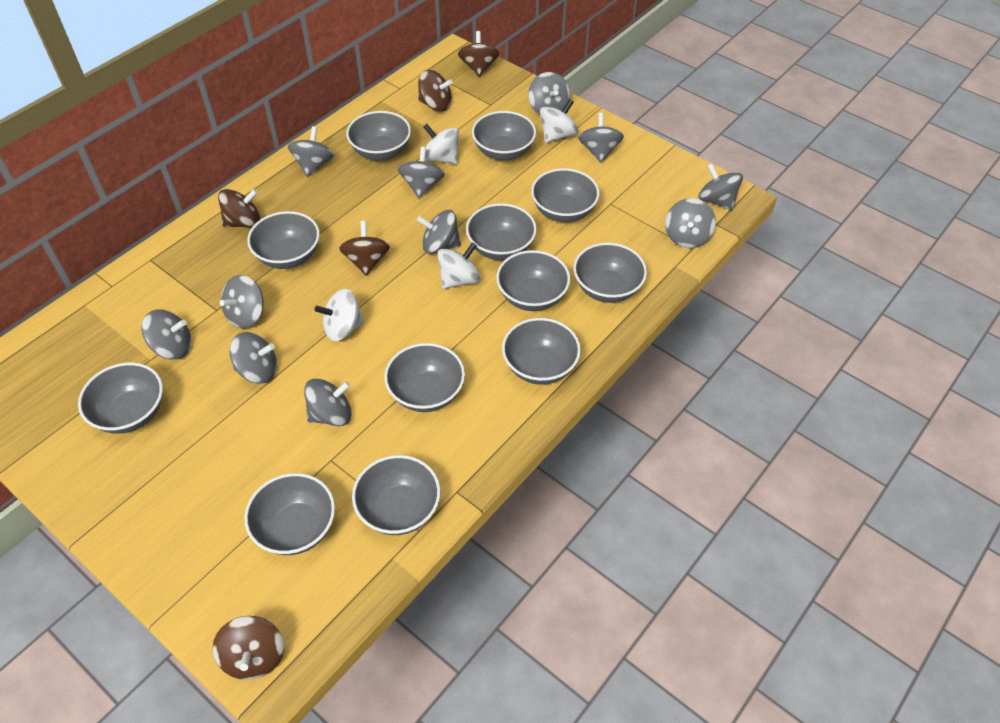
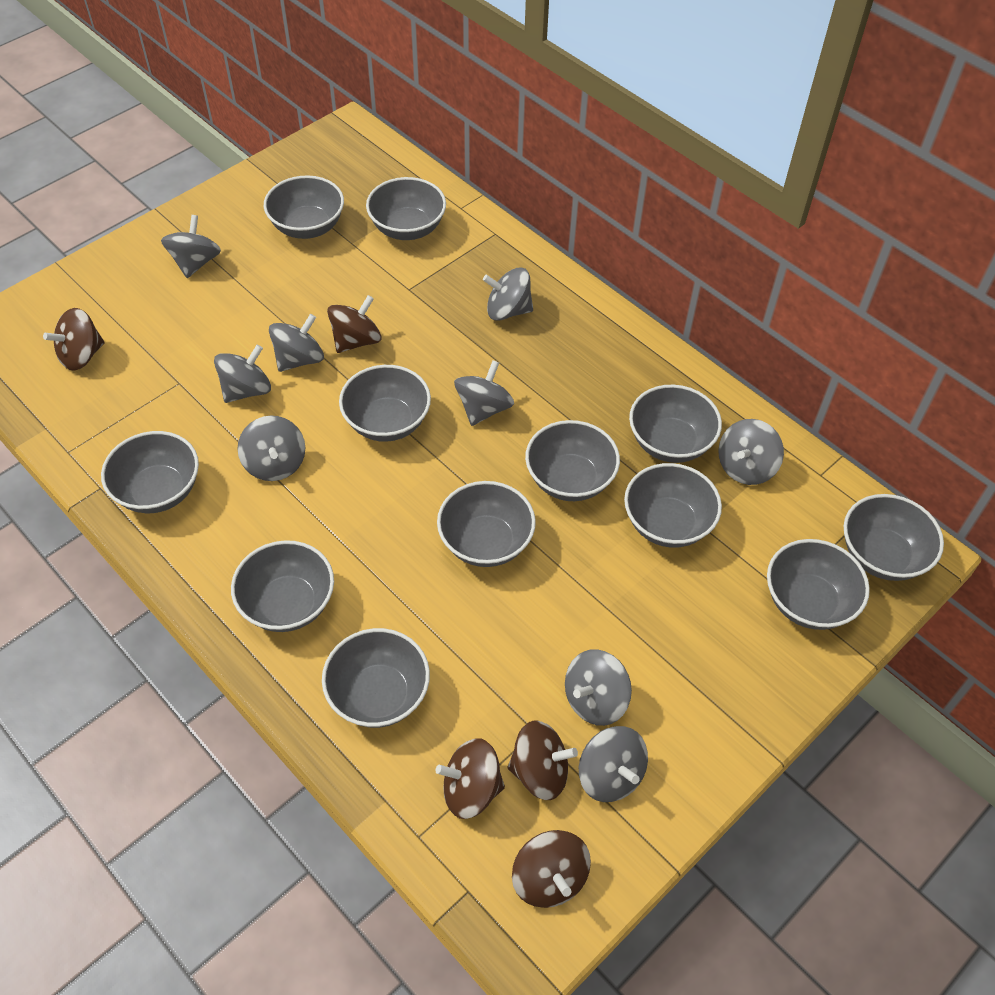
grey spinning top: 11 -> 9
white spinning top: 4 -> 0

